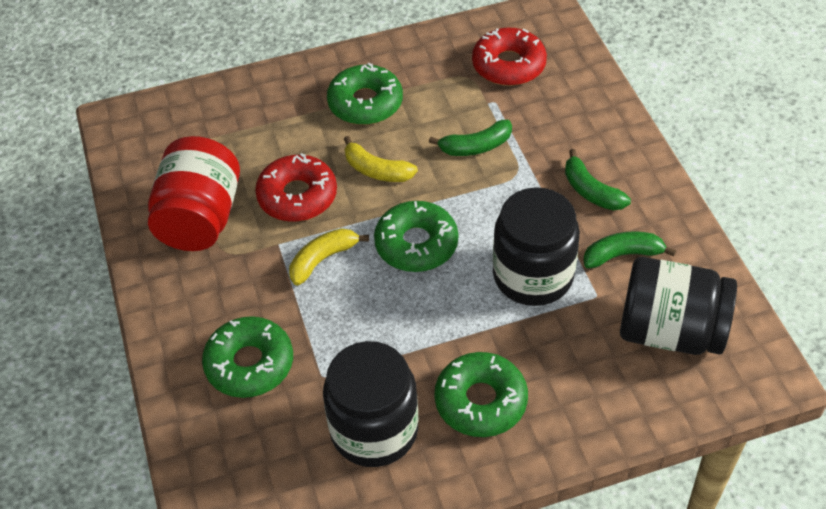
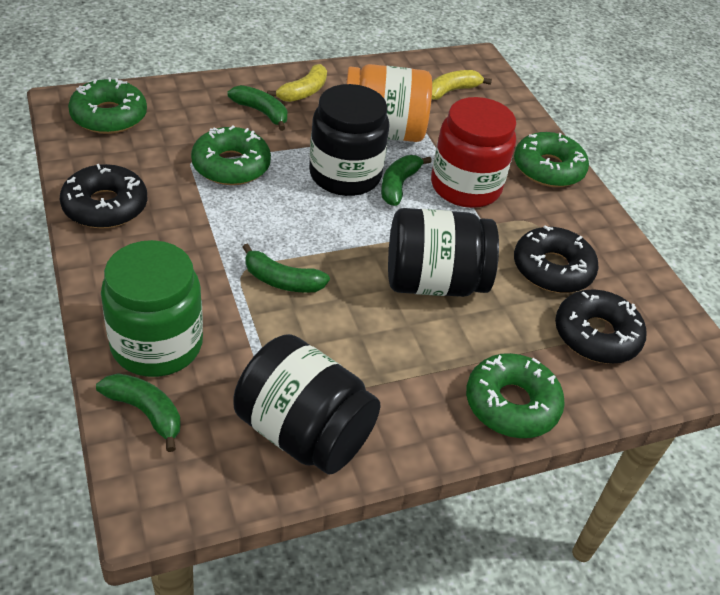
black donut: 0 -> 3
green banana: 3 -> 4
green jar: 0 -> 1
orange jar: 0 -> 1
red donut: 2 -> 0

